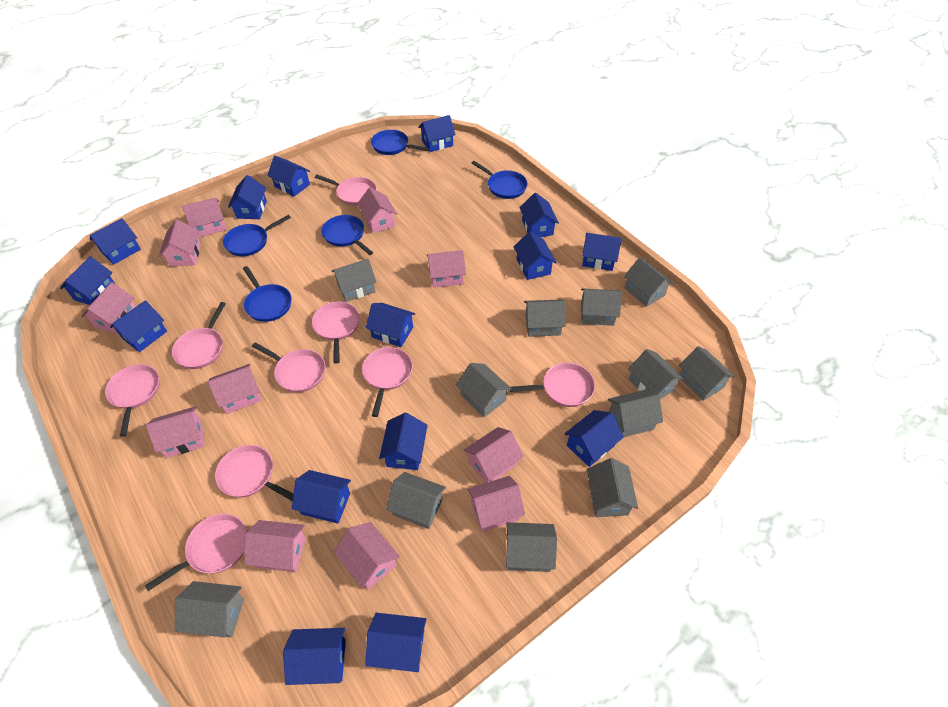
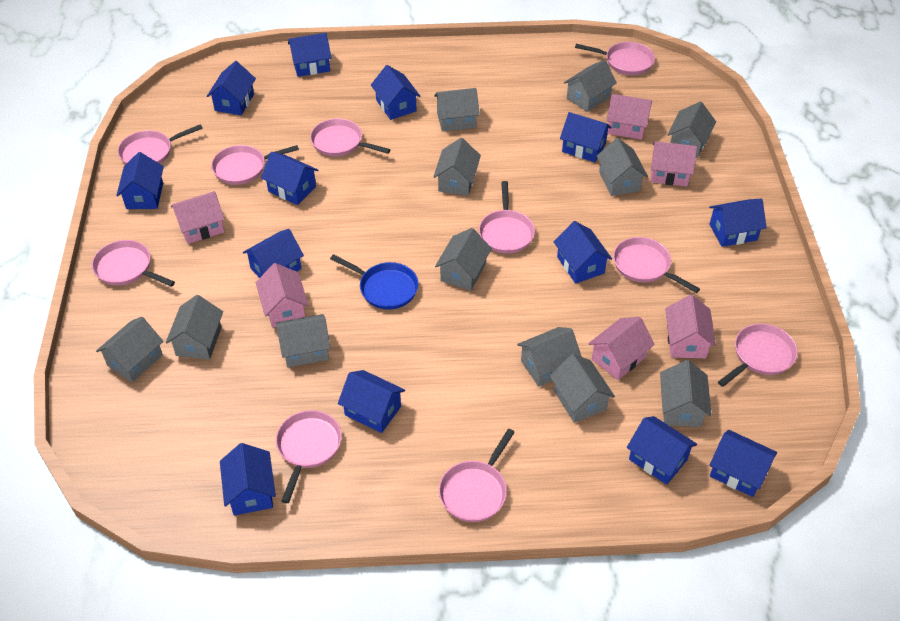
blue house: 15 -> 13
blue pan: 5 -> 1
pink house: 11 -> 6
pink pan: 9 -> 10

